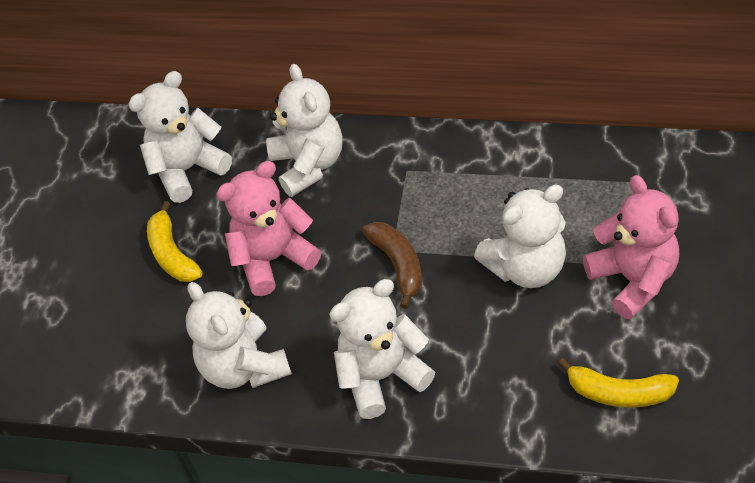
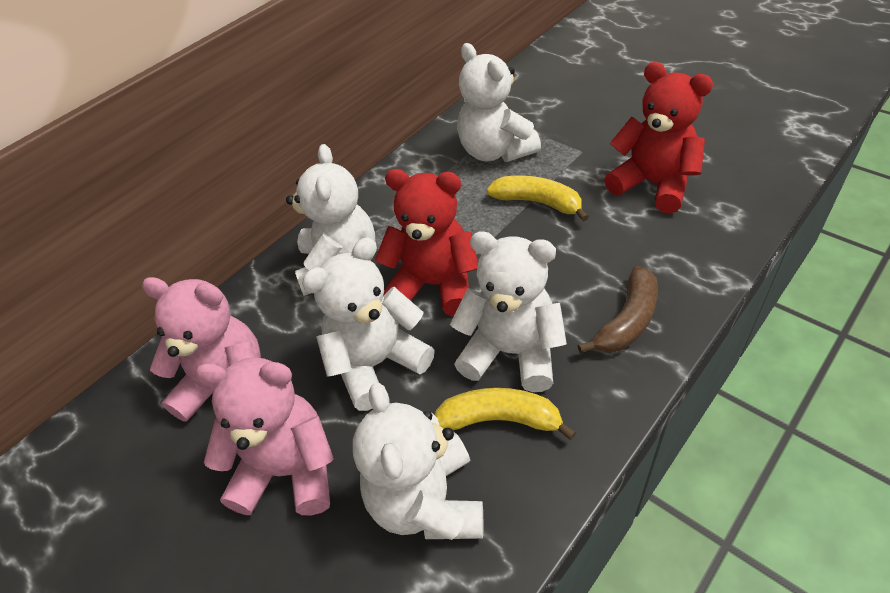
red teddy bear: 0 -> 2

